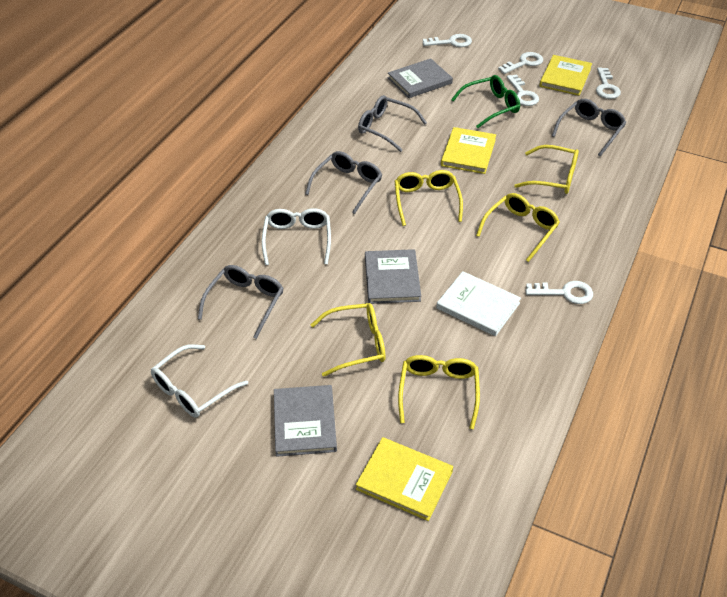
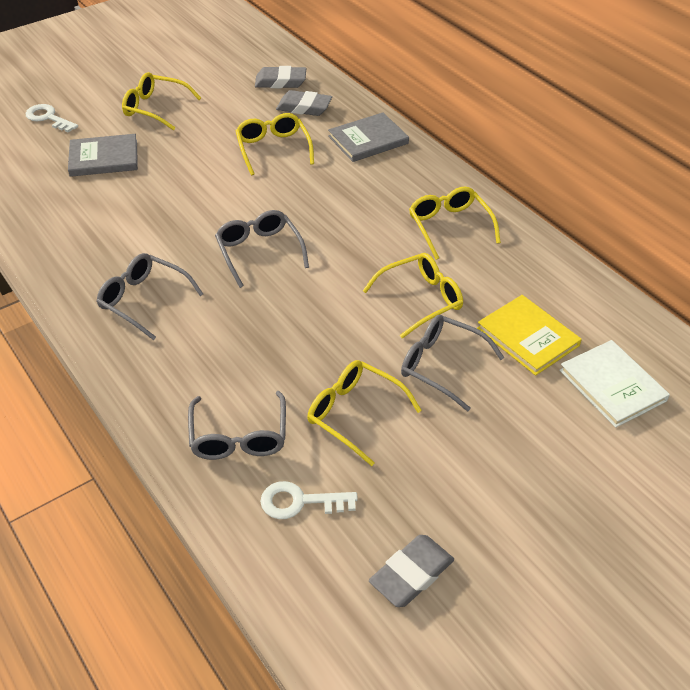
green glasses: 1 -> 0
grey book: 3 -> 2
grey eraser: 0 -> 3
white glasses: 2 -> 0
white key: 5 -> 2
yellow book: 3 -> 1

